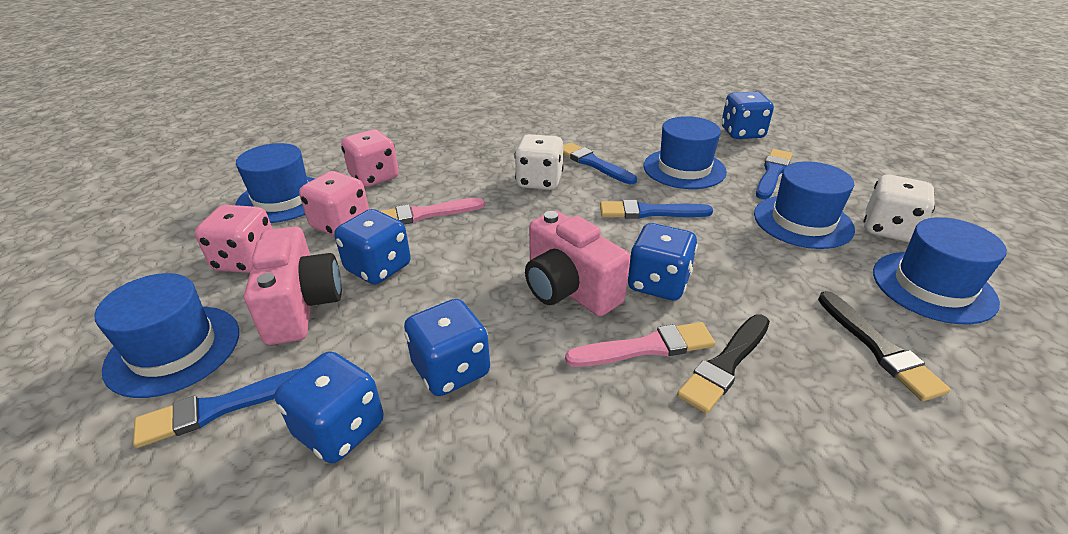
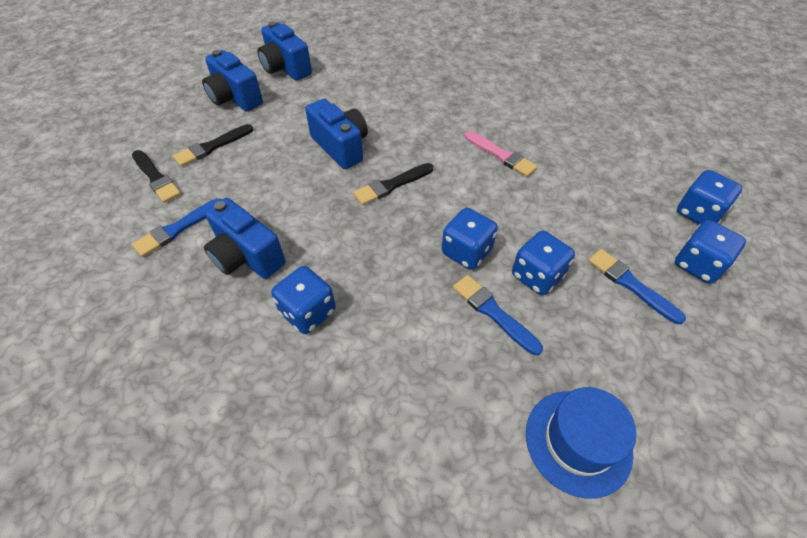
black brush: 2 -> 3
blue brush: 4 -> 3
blue camera: 0 -> 4
blue hat: 5 -> 1
pink brush: 2 -> 1
pink camera: 2 -> 0
pink dice: 3 -> 0
white dice: 2 -> 0

